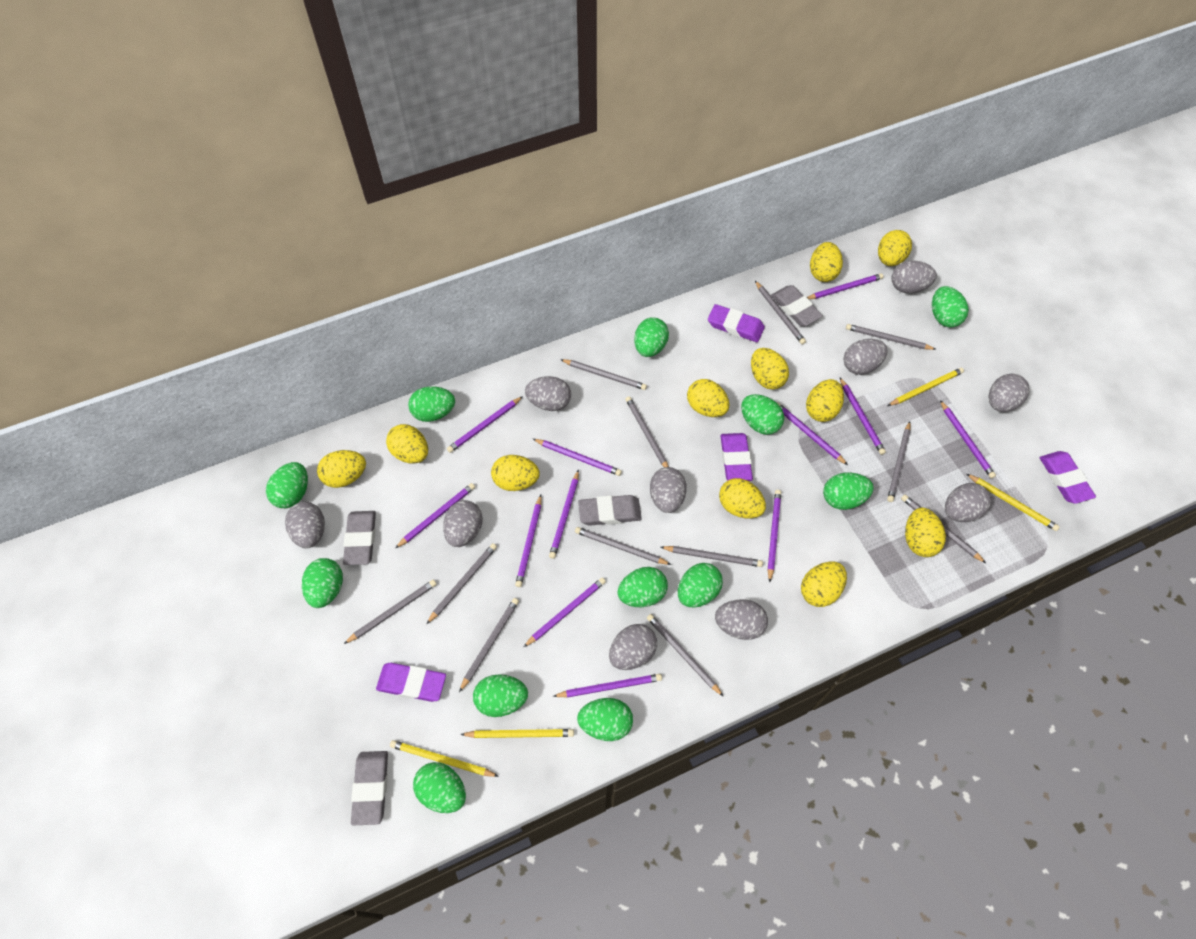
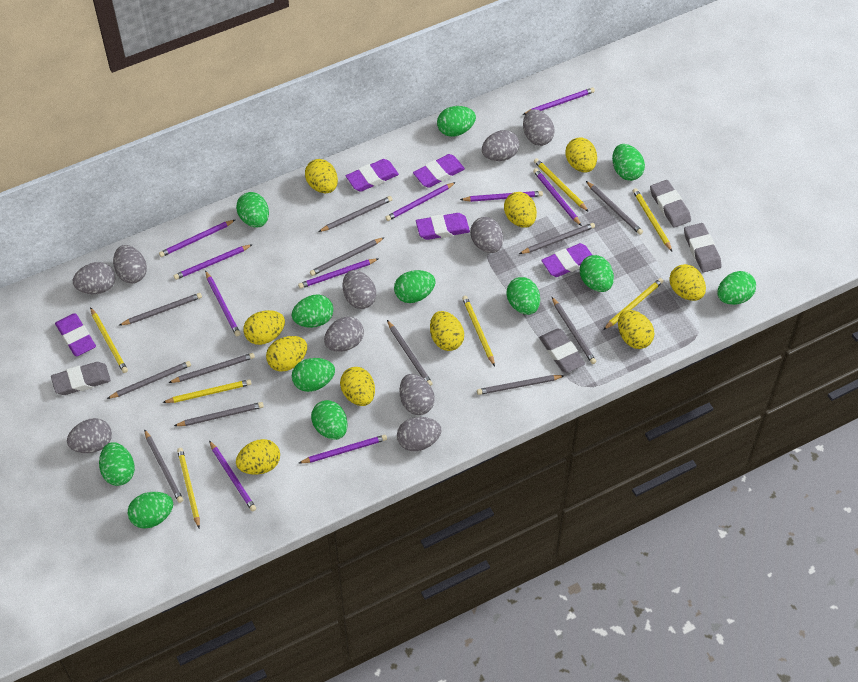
purple eraser: 4 -> 5
purple pencil: 12 -> 10
yellow egg: 11 -> 10
yellow pencil: 4 -> 7

